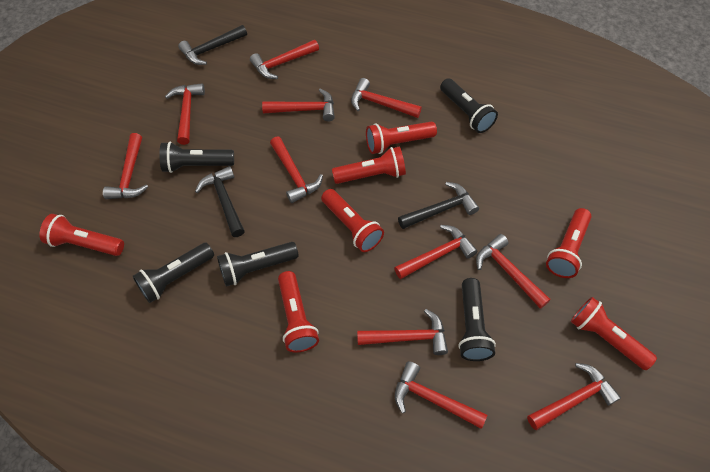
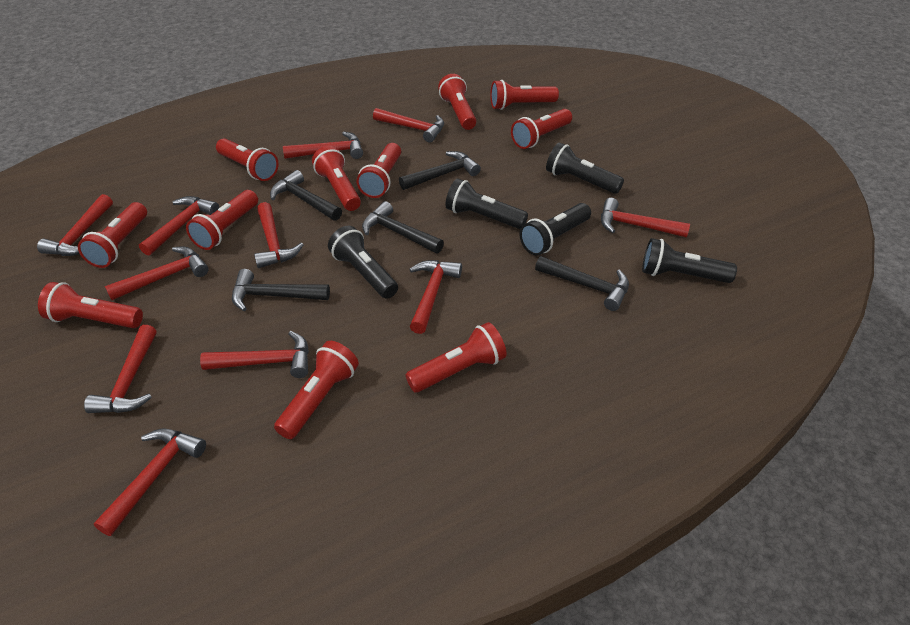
black hammer: 3 -> 5
red flashlight: 7 -> 11

